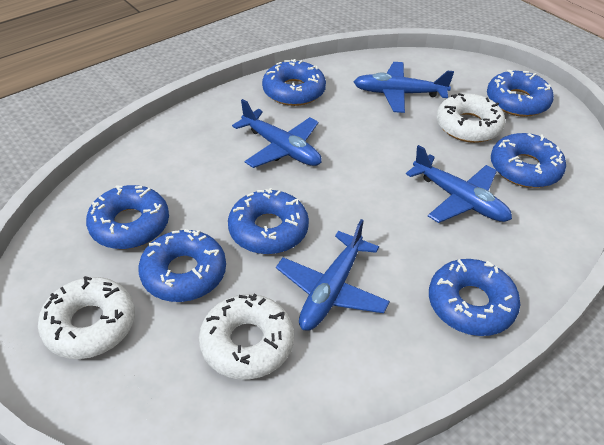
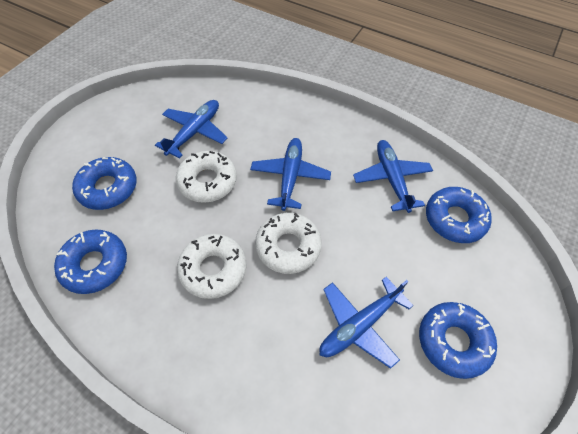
blue donut: 7 -> 4

